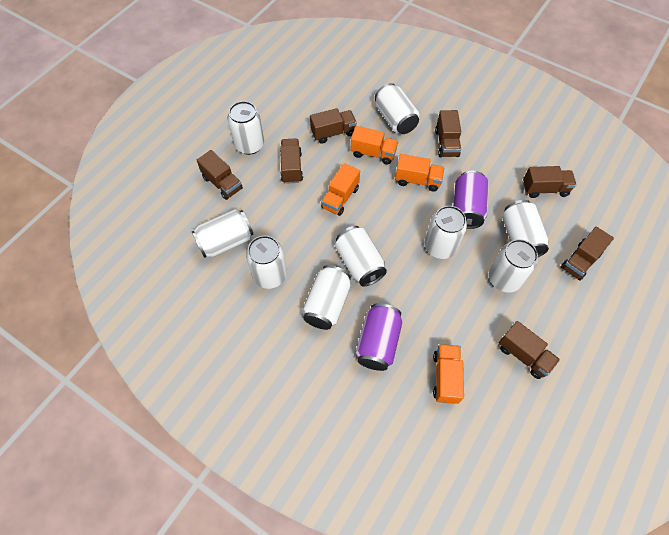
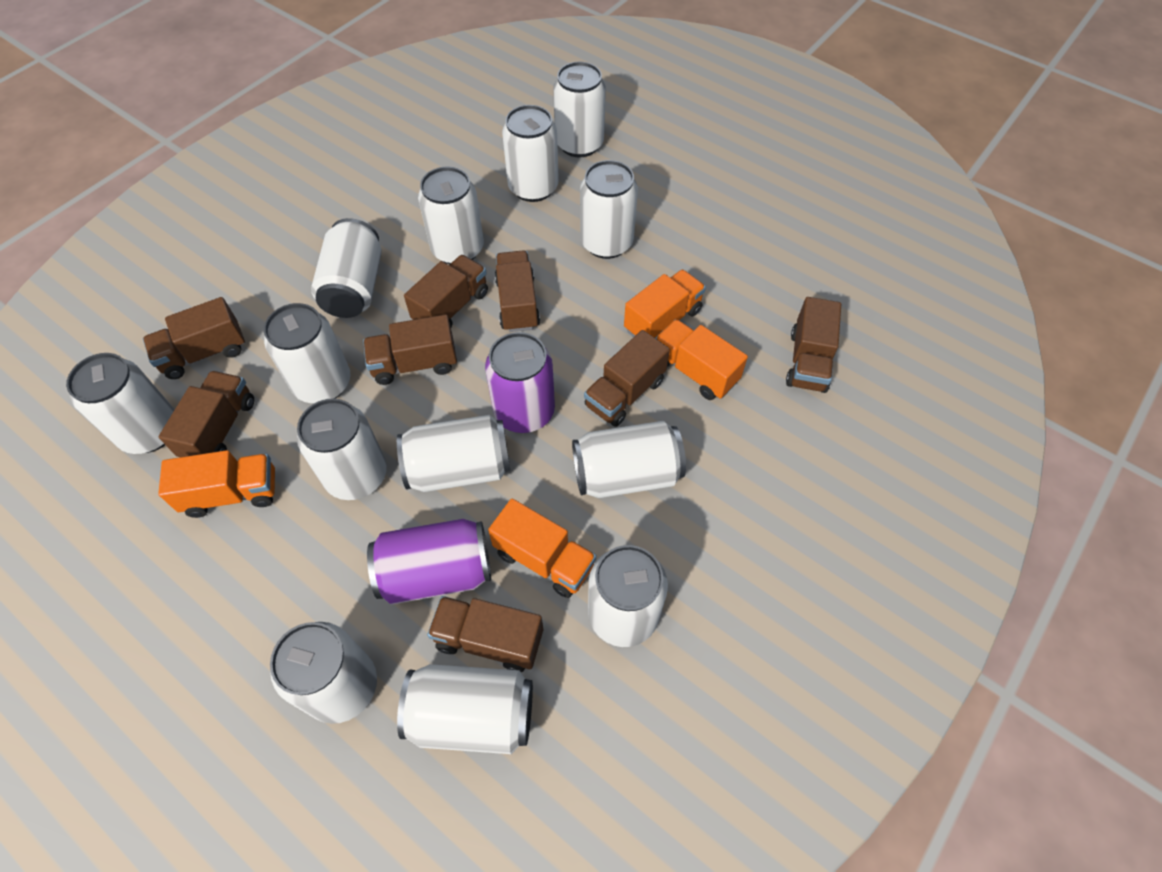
brown truck: 7 -> 8
white can: 9 -> 13

